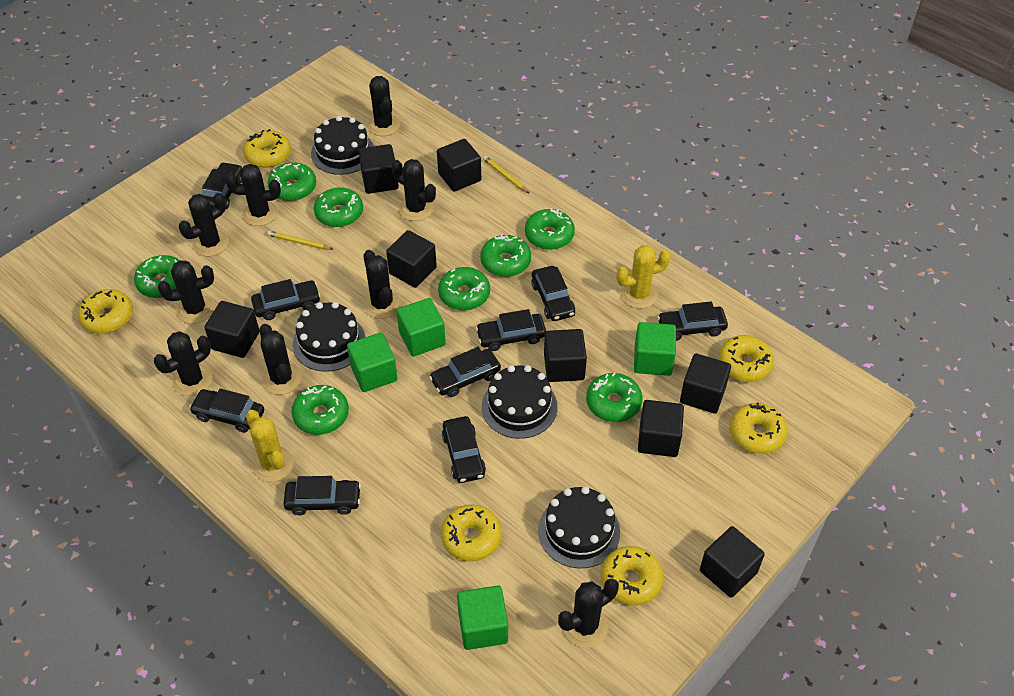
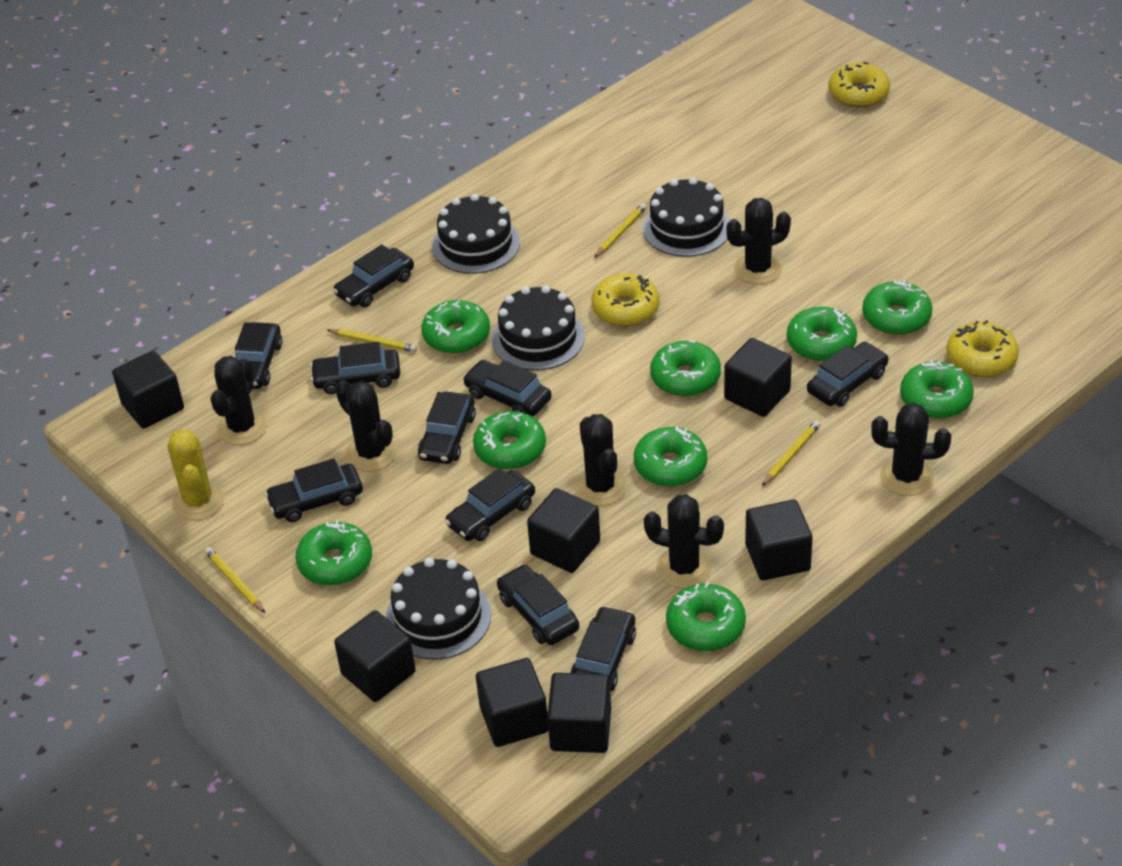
black cactus: 9 -> 6
black car: 9 -> 10
black cube: 8 -> 7
green cube: 4 -> 0
green donut: 8 -> 9
yellow cactus: 2 -> 1
yellow donut: 6 -> 3
yellow pencil: 2 -> 4

